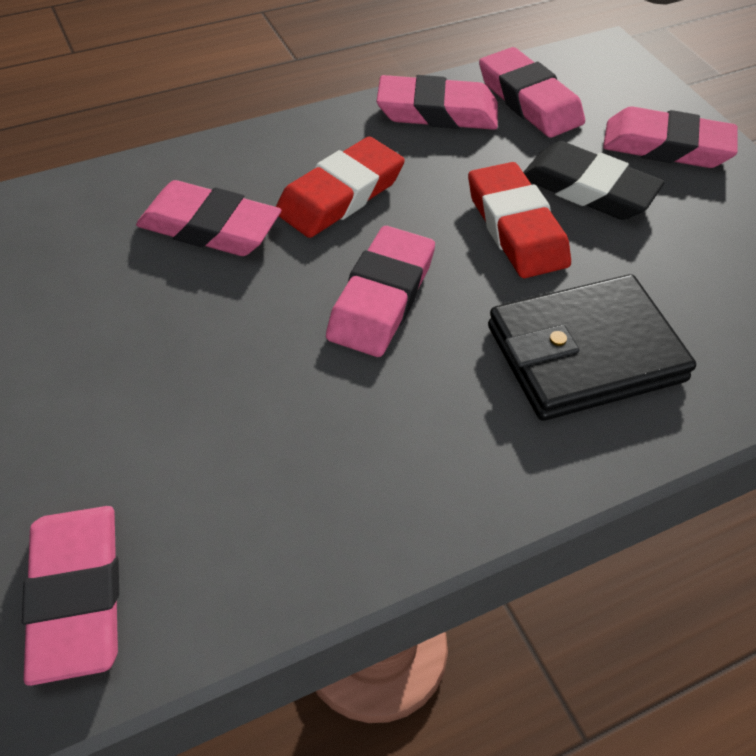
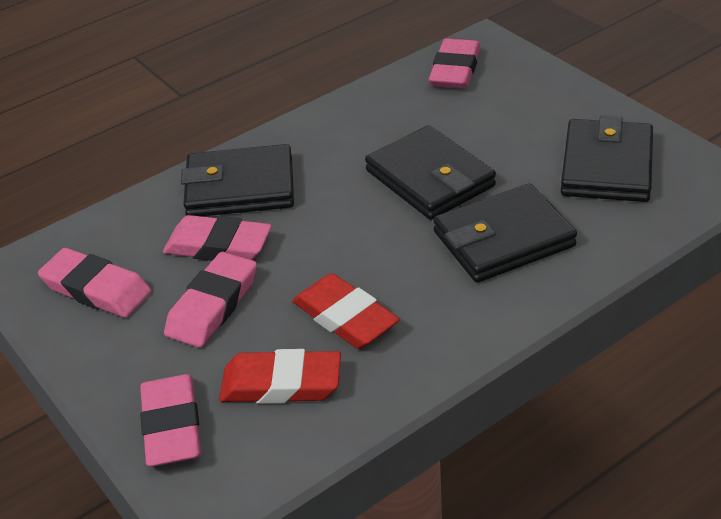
black eraser: 1 -> 0
black wallet: 1 -> 4
pink eraser: 6 -> 5

